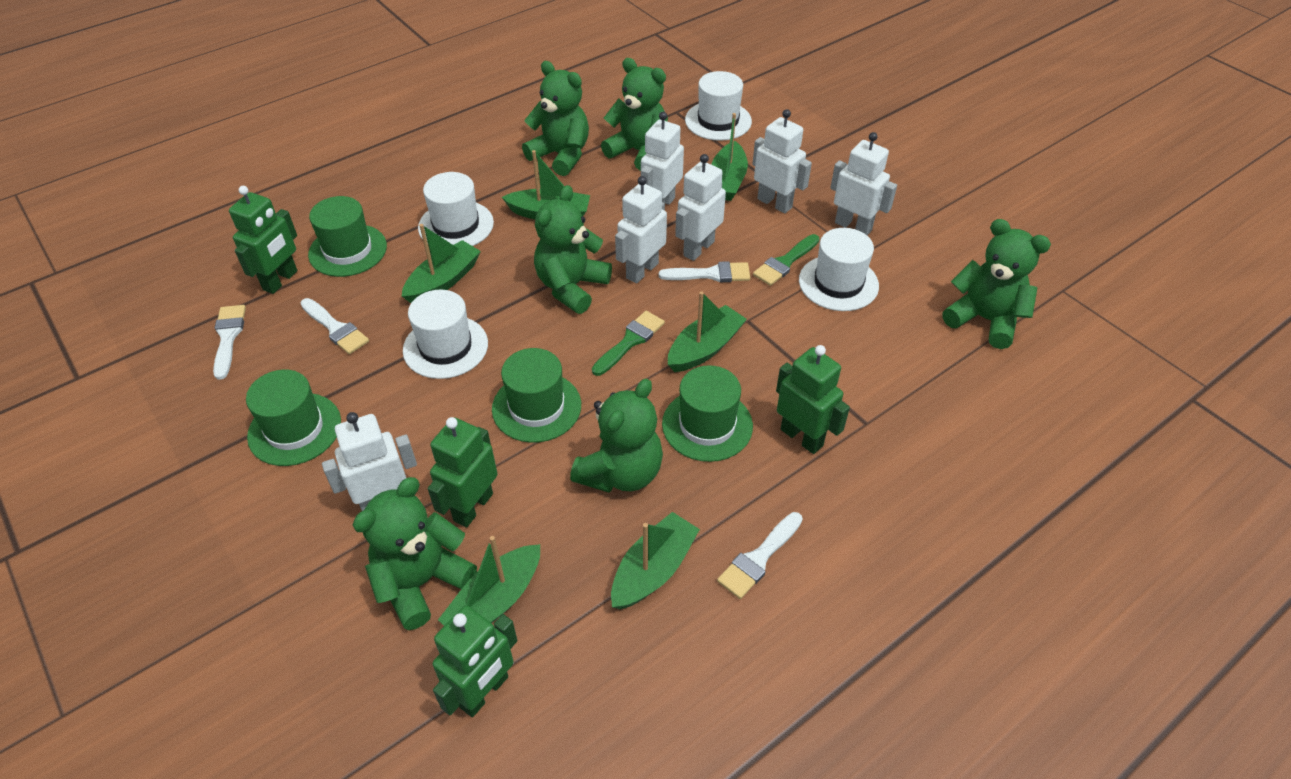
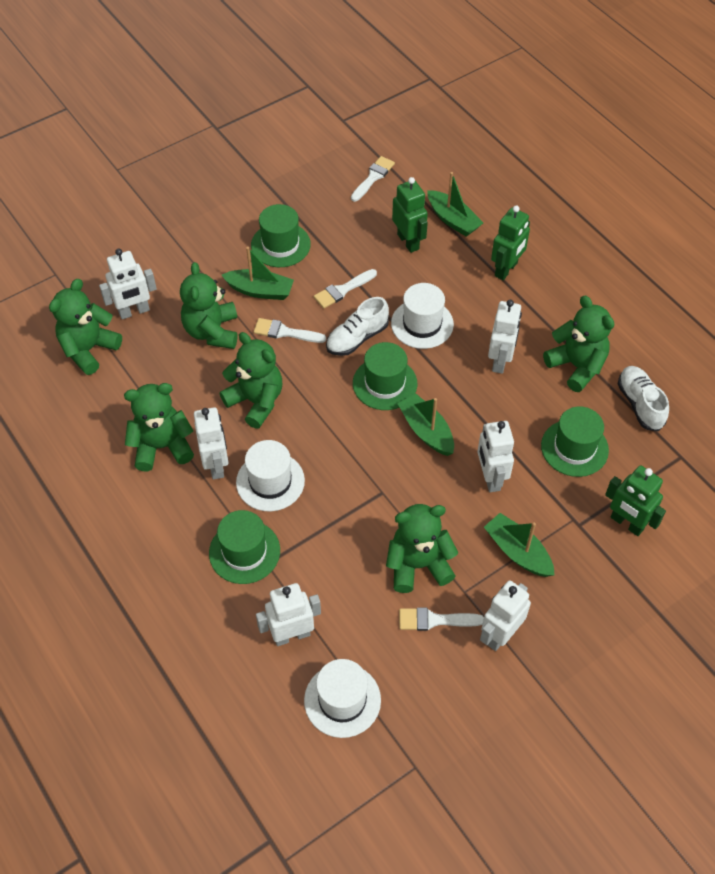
green boat: 6 -> 4
green brush: 2 -> 0
green robot: 4 -> 3
white hat: 4 -> 3
white shoe: 0 -> 2

